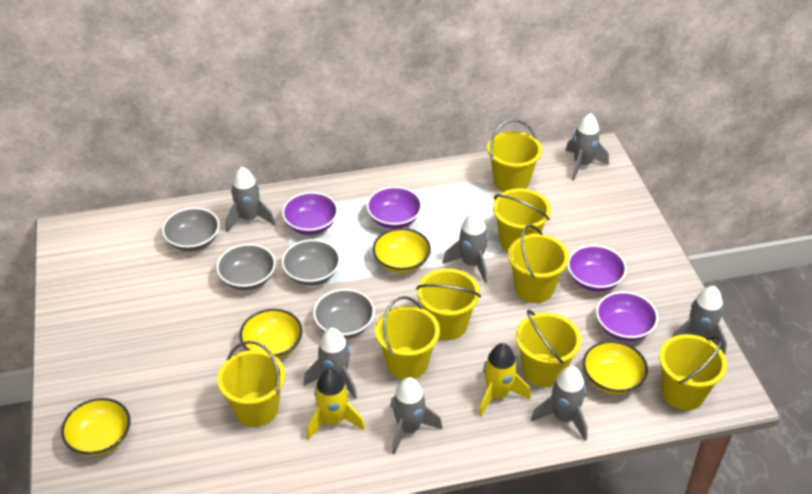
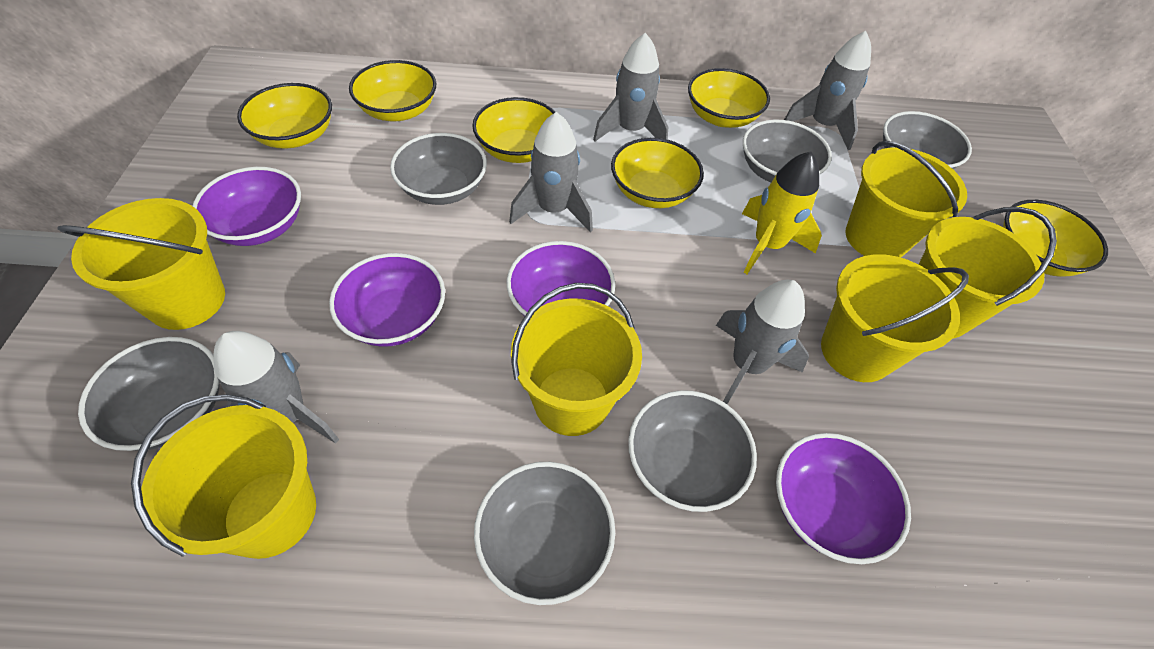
grey bowl: 4 -> 6
grey rocket: 7 -> 5
yellow bowl: 4 -> 6
yellow bucket: 8 -> 6
yellow rocket: 2 -> 1

